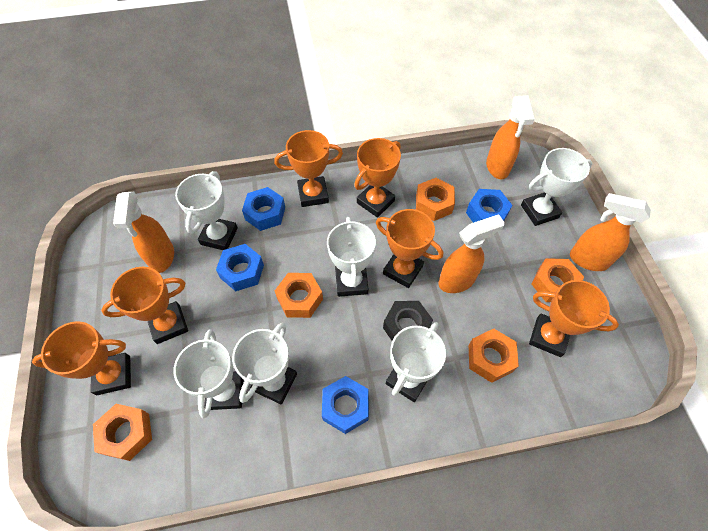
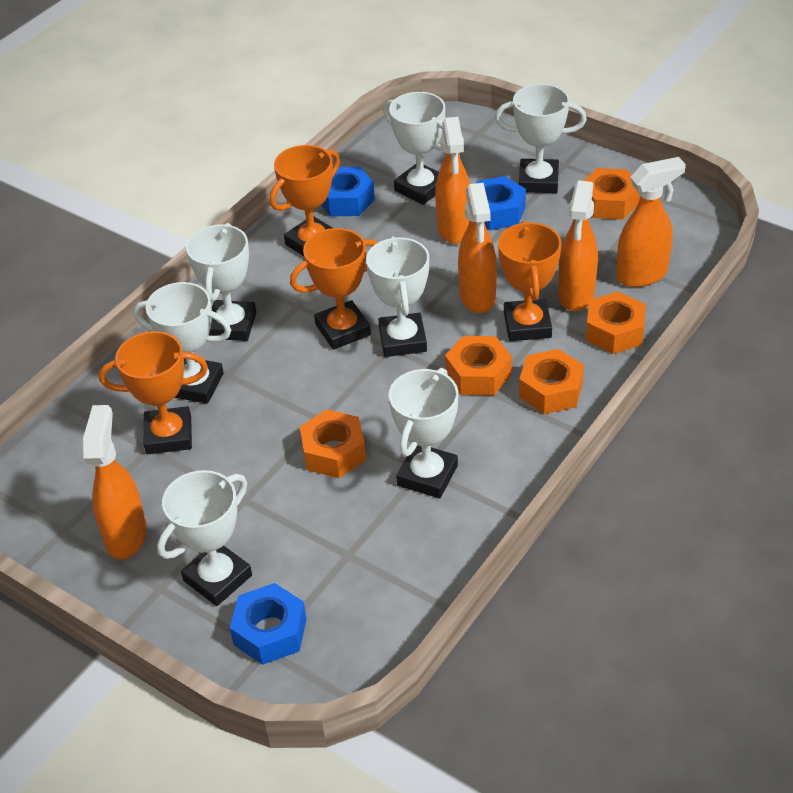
black nut: 1 -> 0
blue nut: 4 -> 3
orange spray bottle: 4 -> 5
orange trophy: 6 -> 4
white trophy: 6 -> 7

